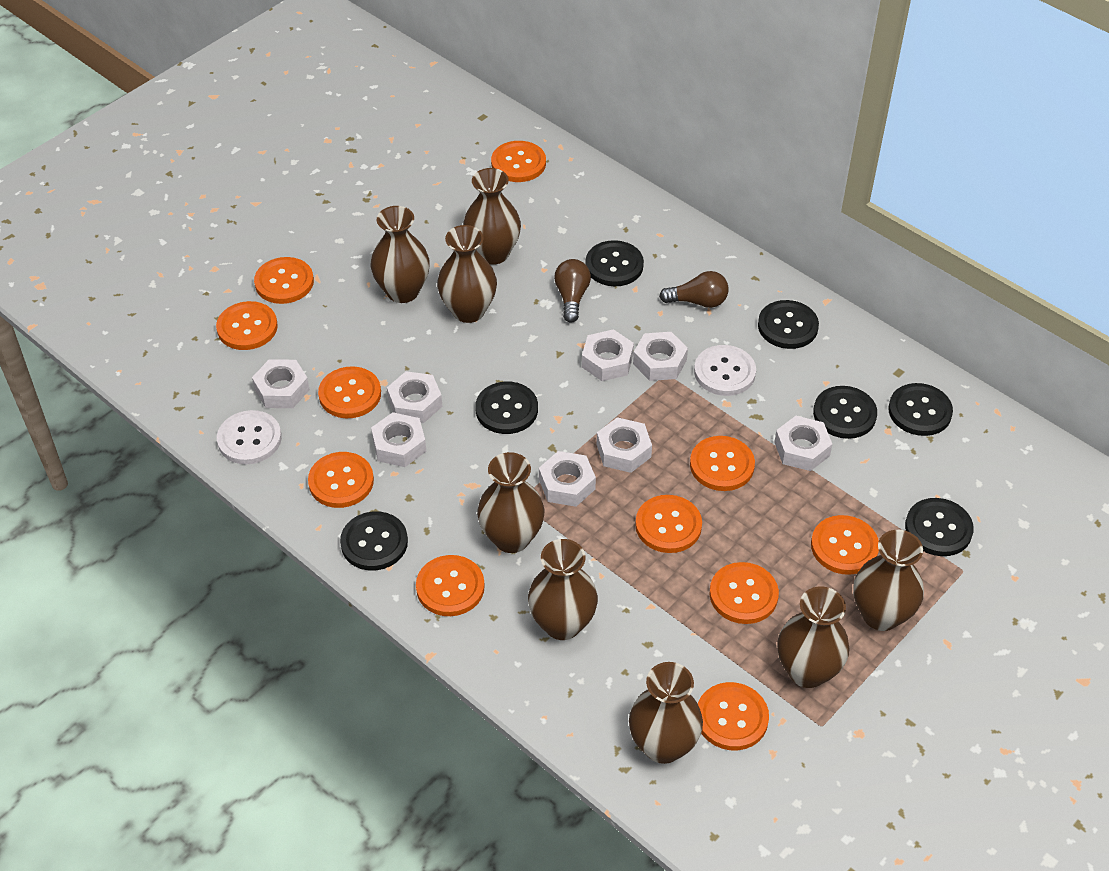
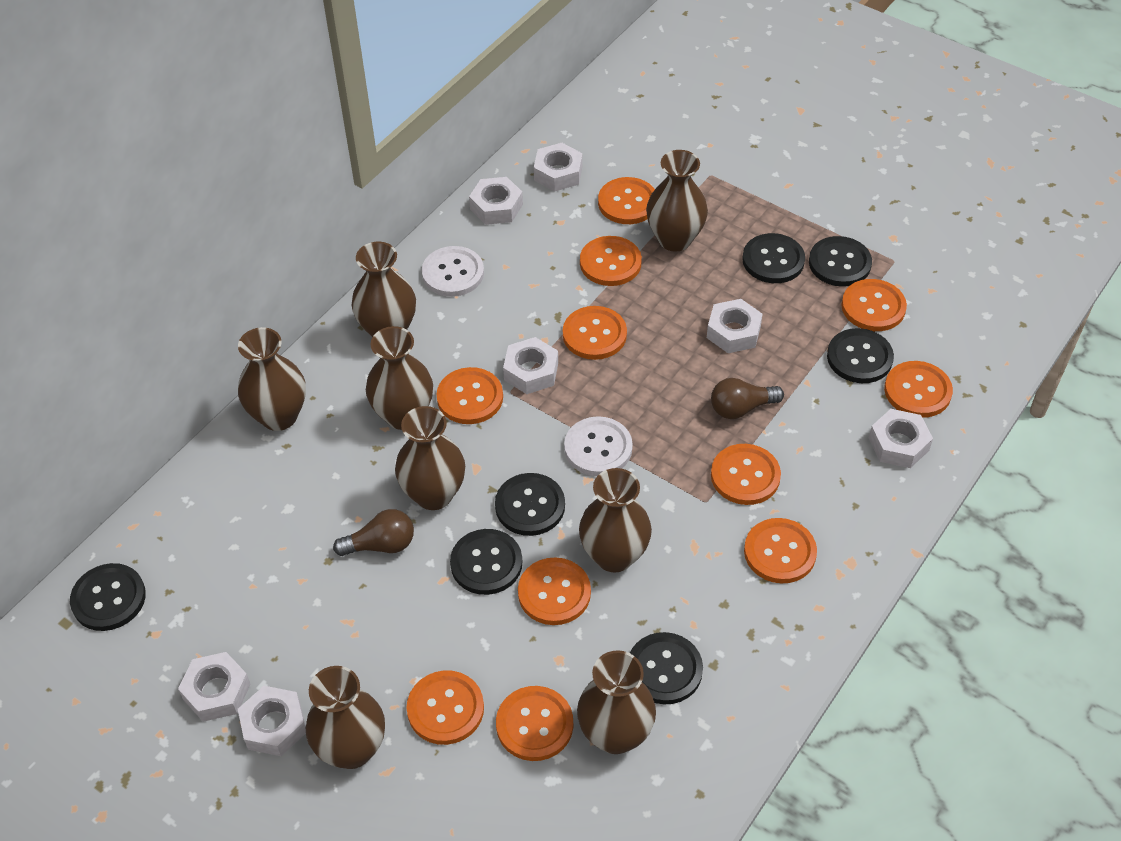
white nut: 8 -> 7

